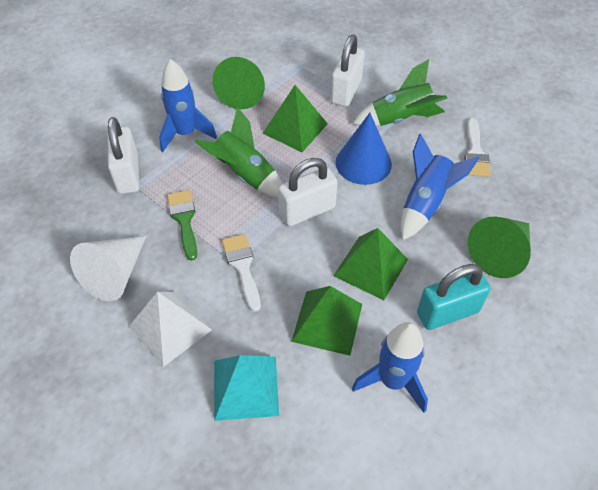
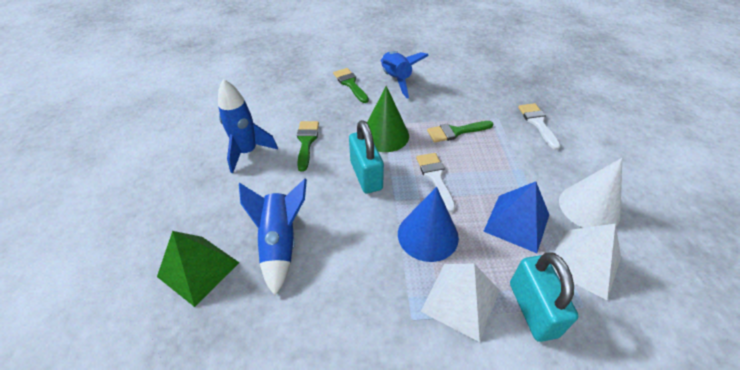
blue pyramid: 0 -> 1
green brush: 1 -> 3
green cone: 2 -> 1
green pyramid: 3 -> 1
green rocket: 2 -> 0
turquoise padlock: 1 -> 2
turquoise pyramid: 1 -> 0
white padlock: 3 -> 0
white pyramid: 1 -> 2

